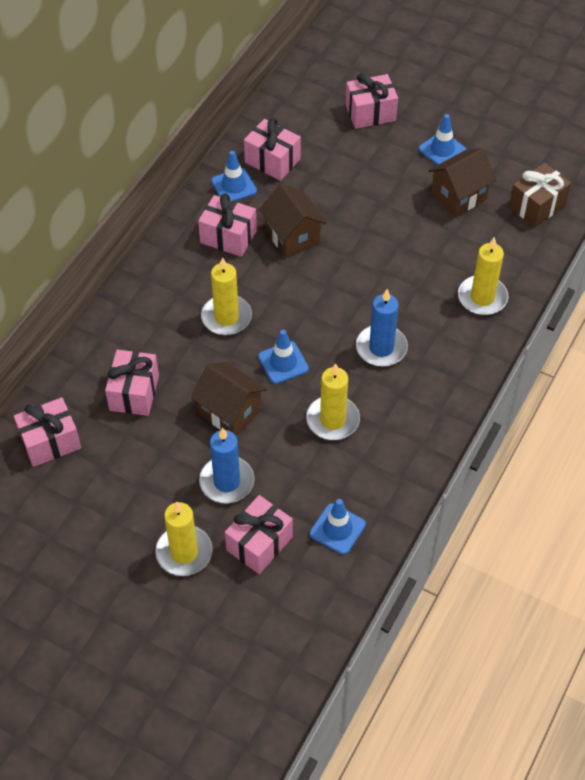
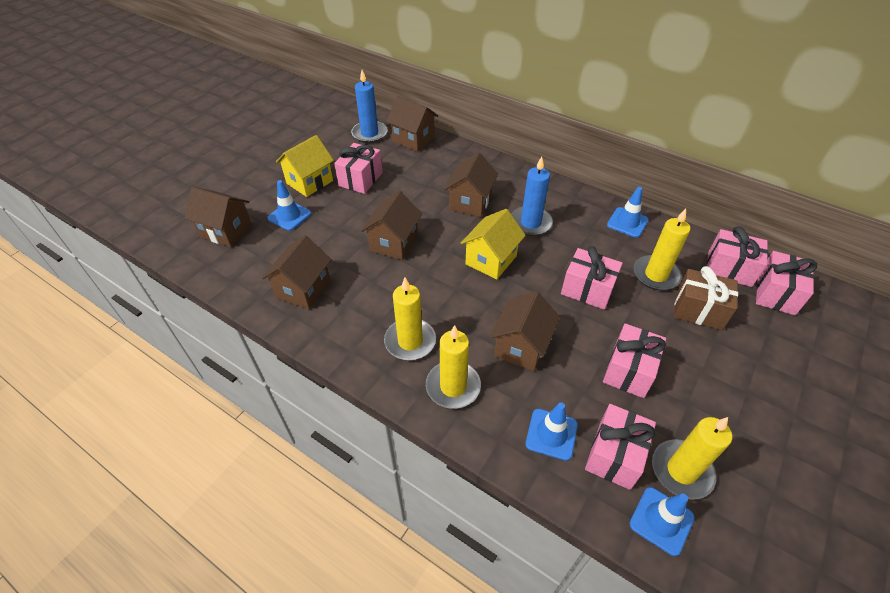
brown house: 3 -> 6
yellow house: 0 -> 2

